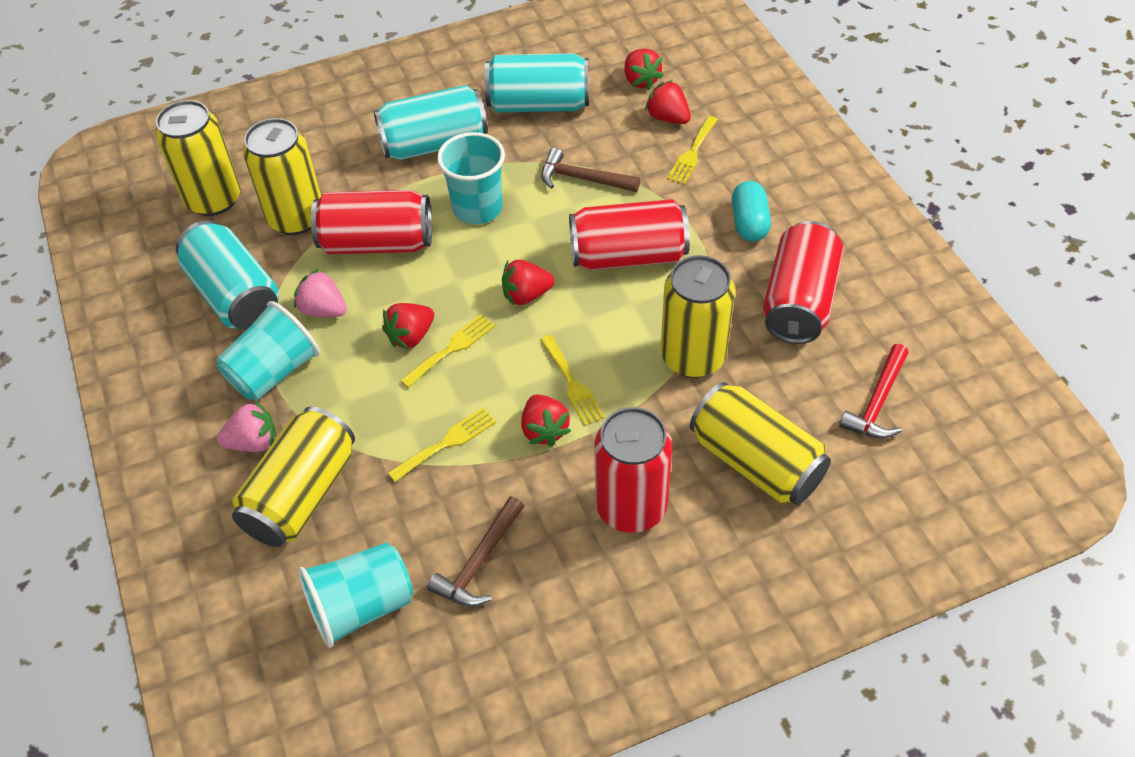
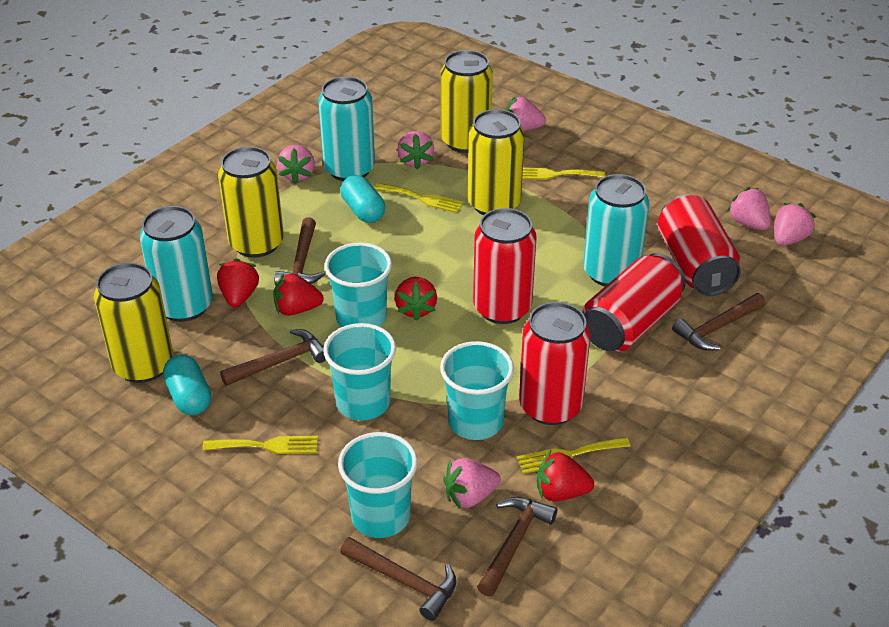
brown hammer: 2 -> 5
pink strawberry: 2 -> 6
red hammer: 1 -> 0
red strawberry: 5 -> 4
turquoise capsule: 1 -> 2
turquoise cup: 3 -> 4
yellow can: 5 -> 4

